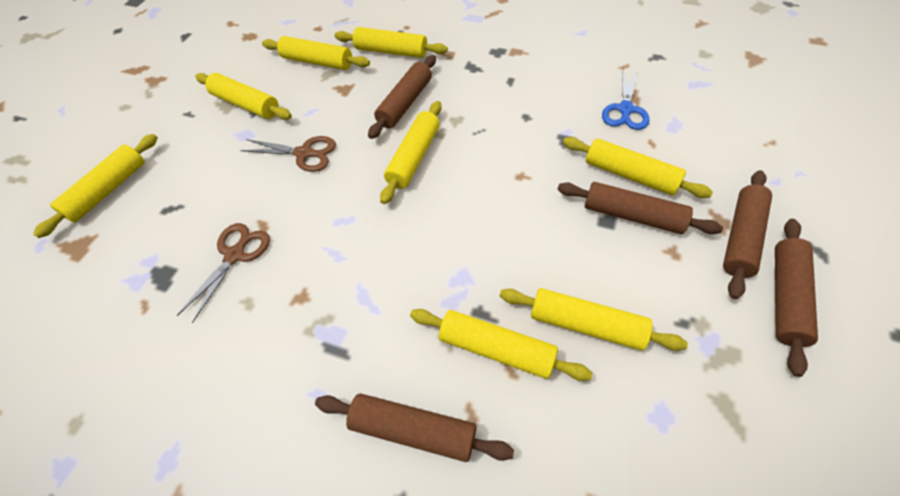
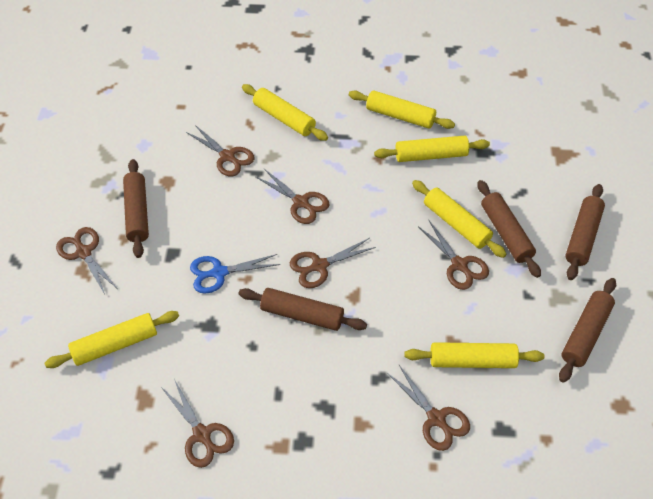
brown scissors: 2 -> 7
yellow rolling pin: 8 -> 6

